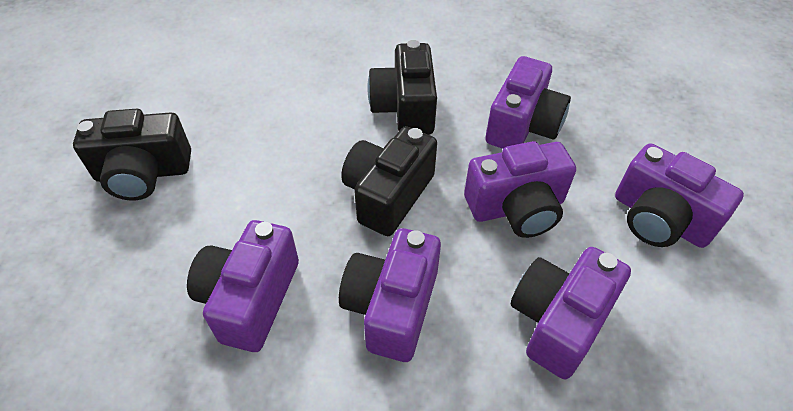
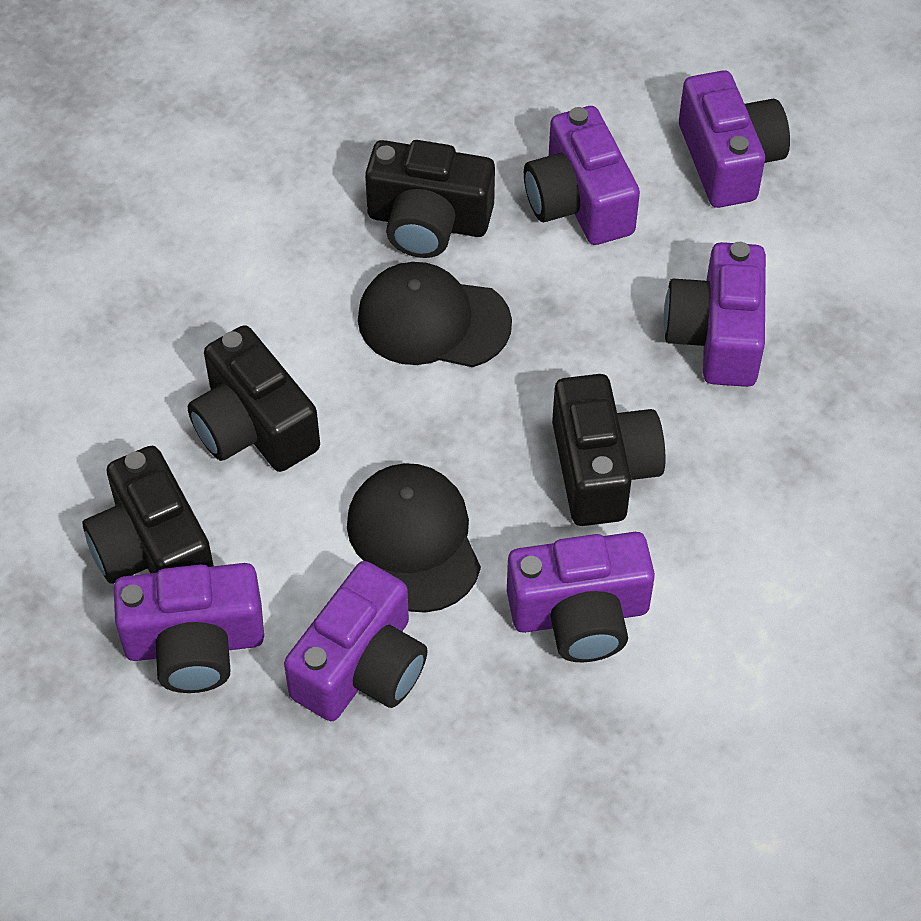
black camera: 3 -> 4
black cap: 0 -> 2

